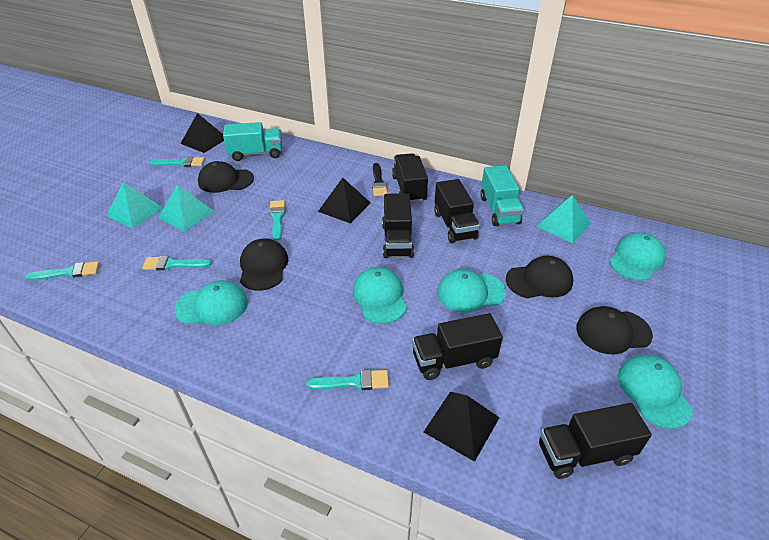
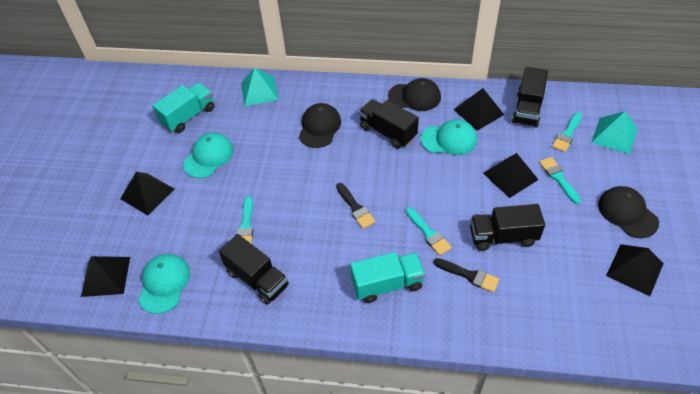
black brush: 1 -> 2
black cap: 4 -> 3
black pyramid: 3 -> 5
black truck: 5 -> 4
turquoise brush: 5 -> 4
turquoise cap: 5 -> 3
turquoise pyramid: 3 -> 2

